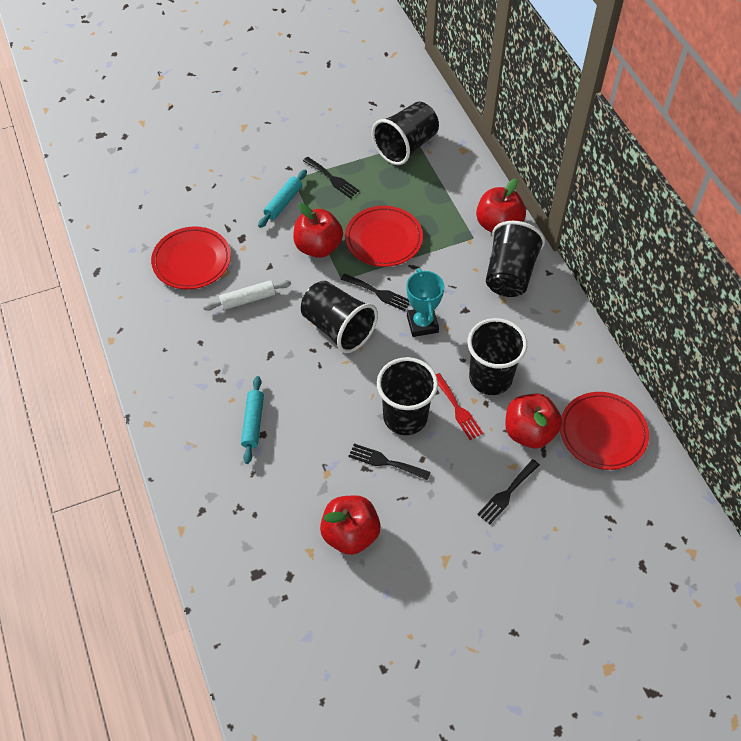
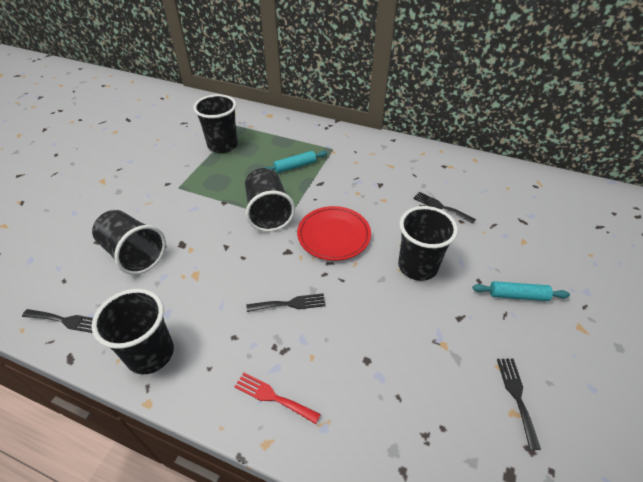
red apple: 4 -> 0
red plate: 3 -> 1
turquoise trophy: 1 -> 0
white rolling pin: 1 -> 0

